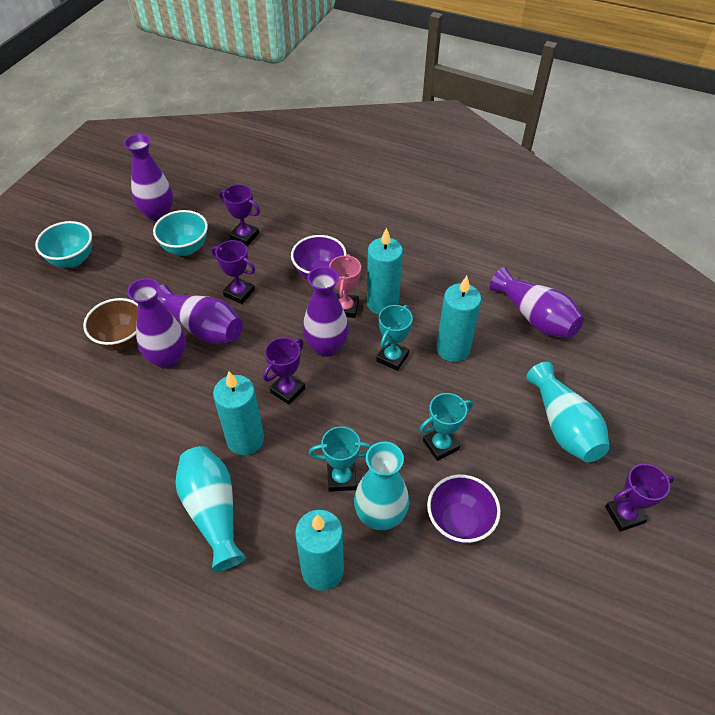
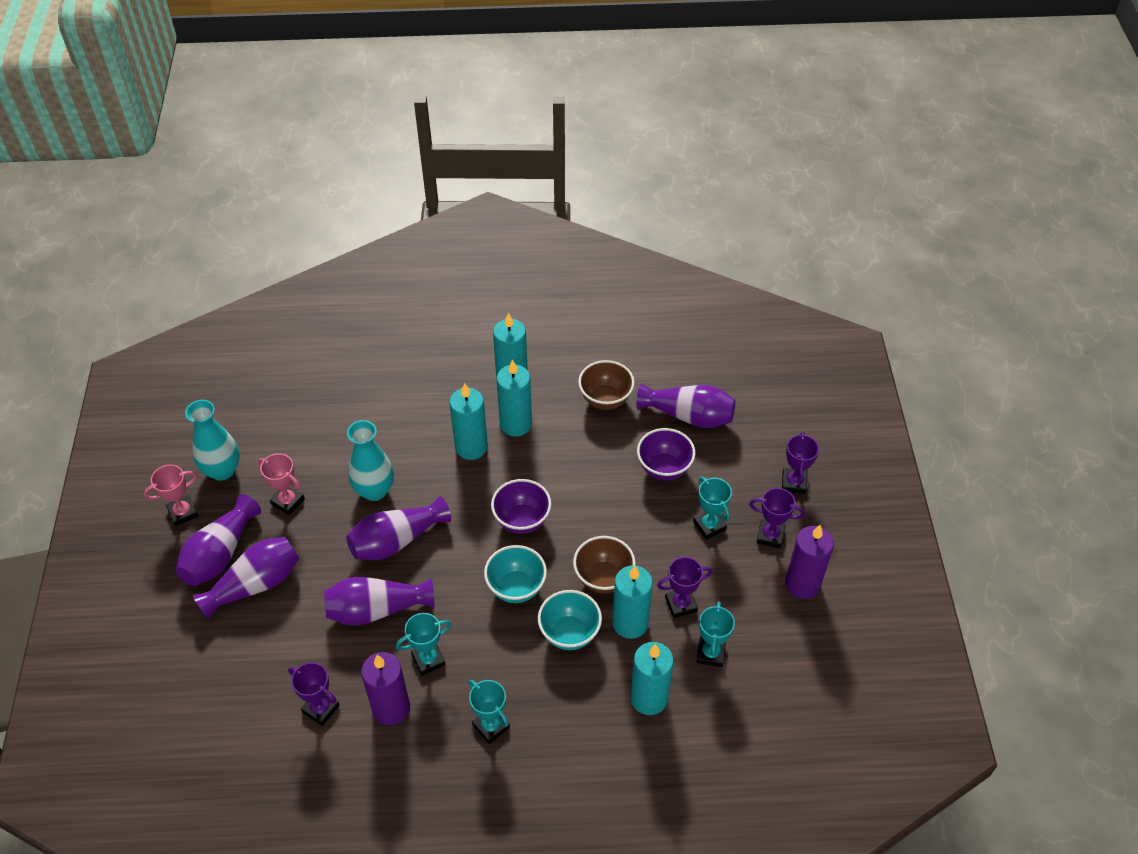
brown bowl: 1 -> 2
pink trophy: 1 -> 2
purple candle: 0 -> 2
turquoise candle: 4 -> 5
turquoise trophy: 3 -> 4
turquoise vase: 3 -> 2

